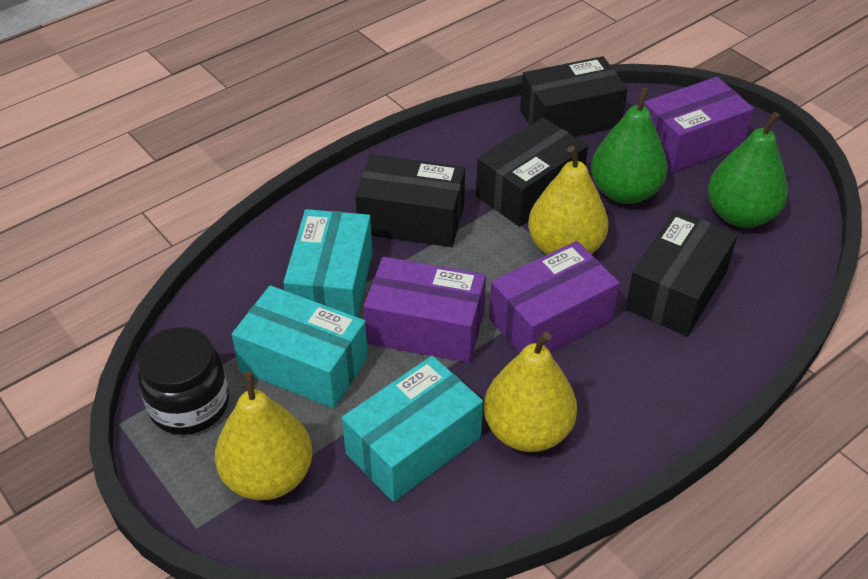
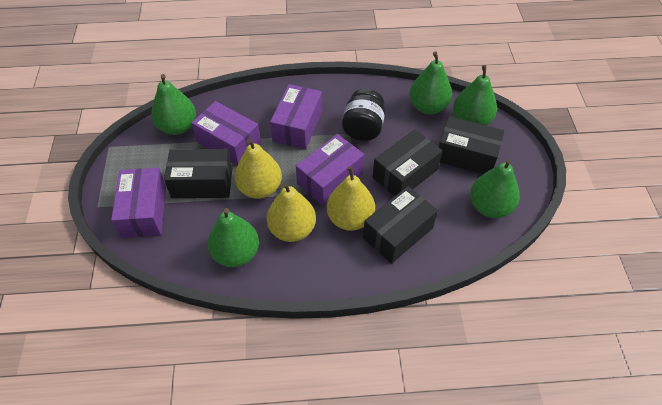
green pear: 2 -> 5
purple box: 3 -> 4
turquoise box: 3 -> 0

